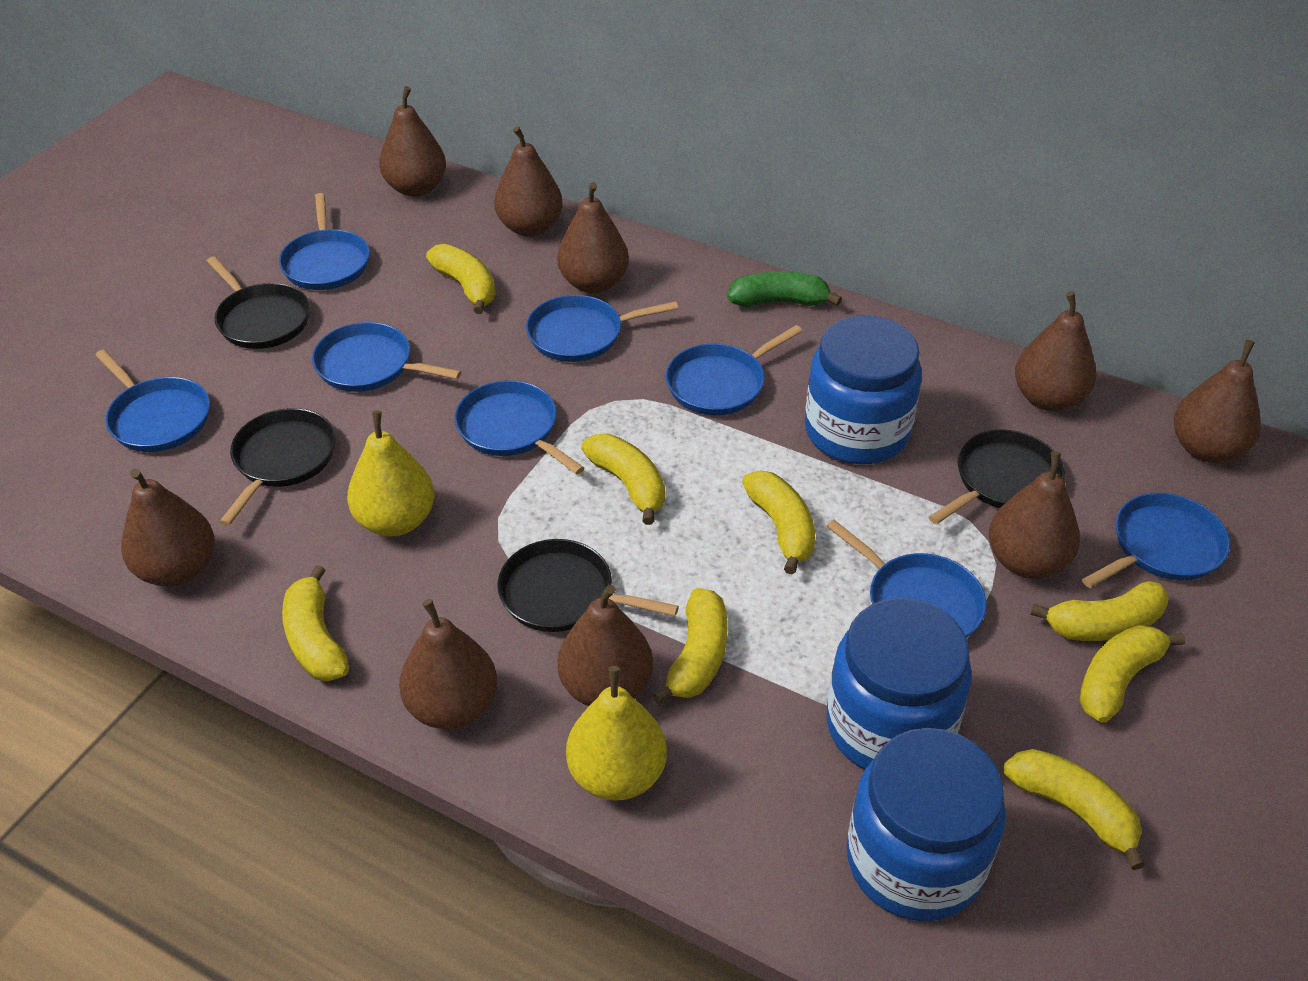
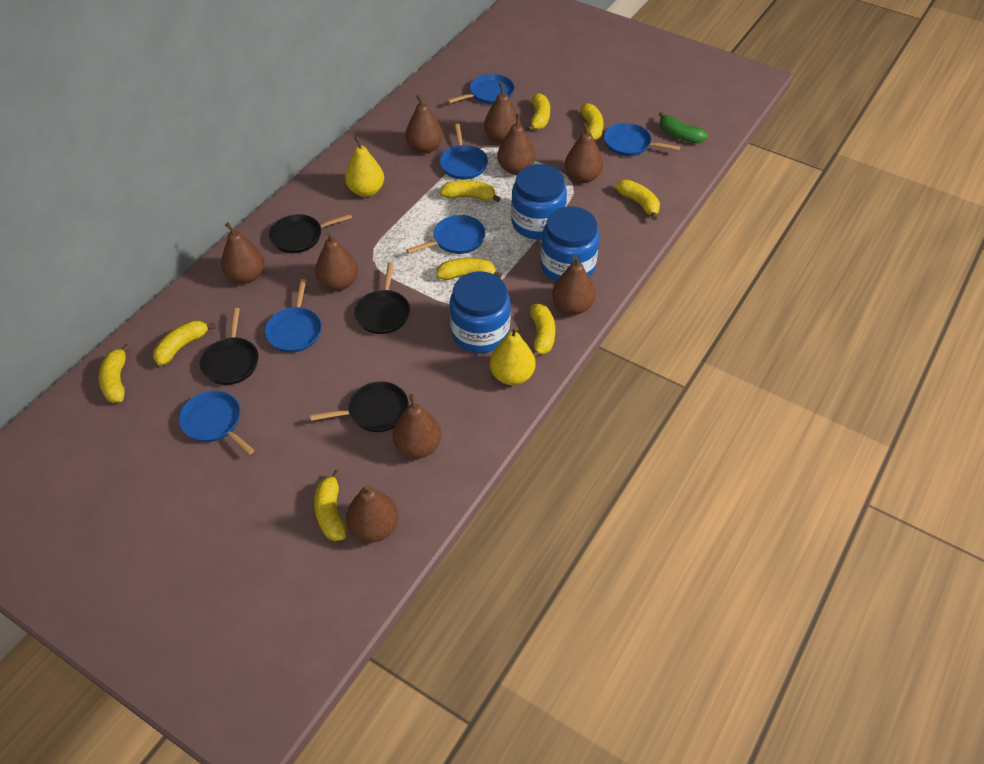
blue pan: 8 -> 6
yellow banana: 8 -> 9

